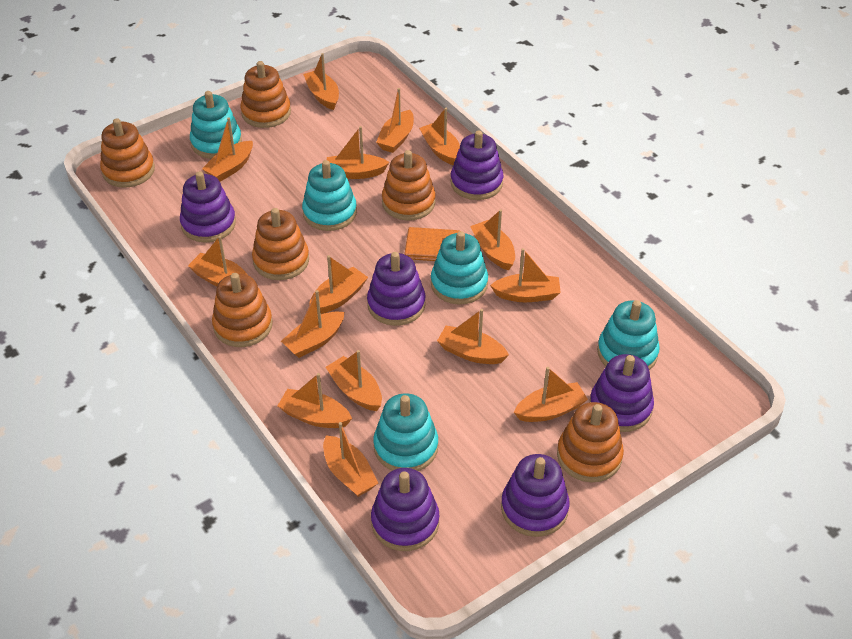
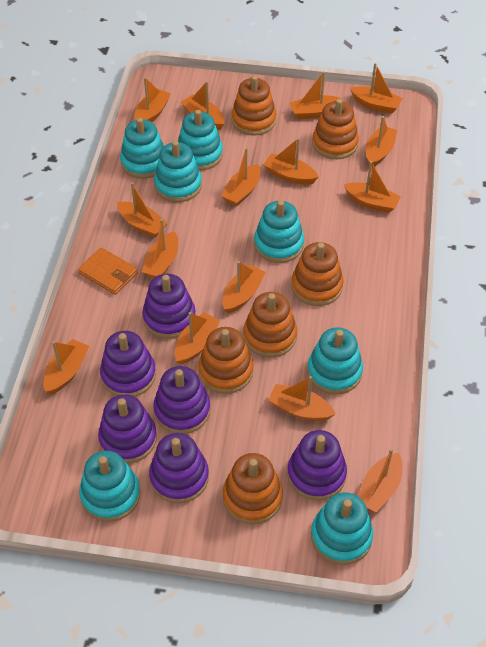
turquoise stacking toy: 5 -> 7

